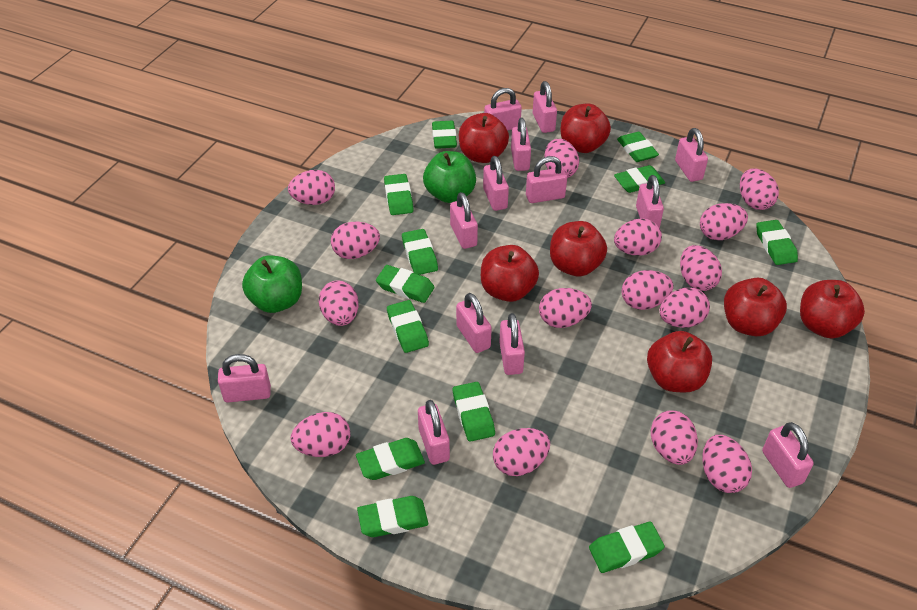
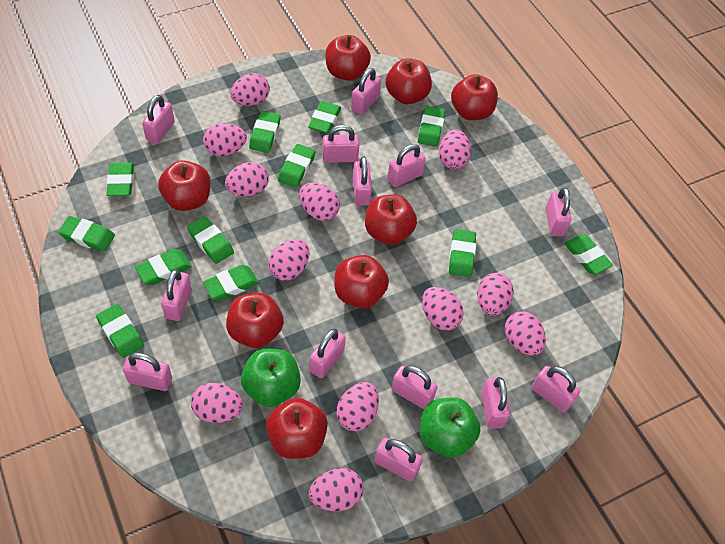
pink egg: 15 -> 12
red apple: 7 -> 8

